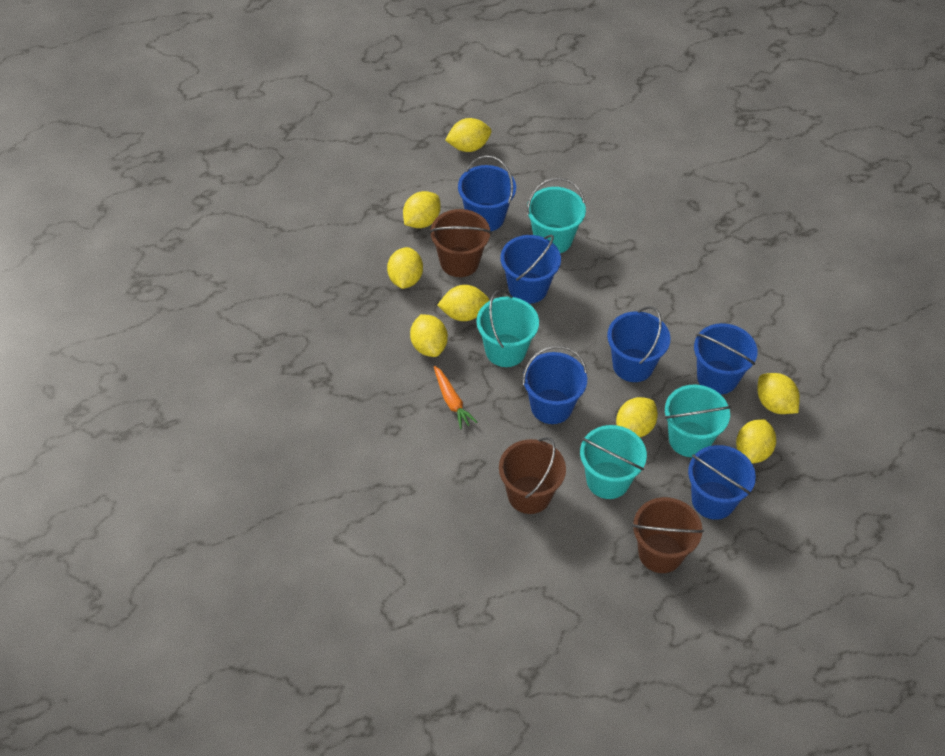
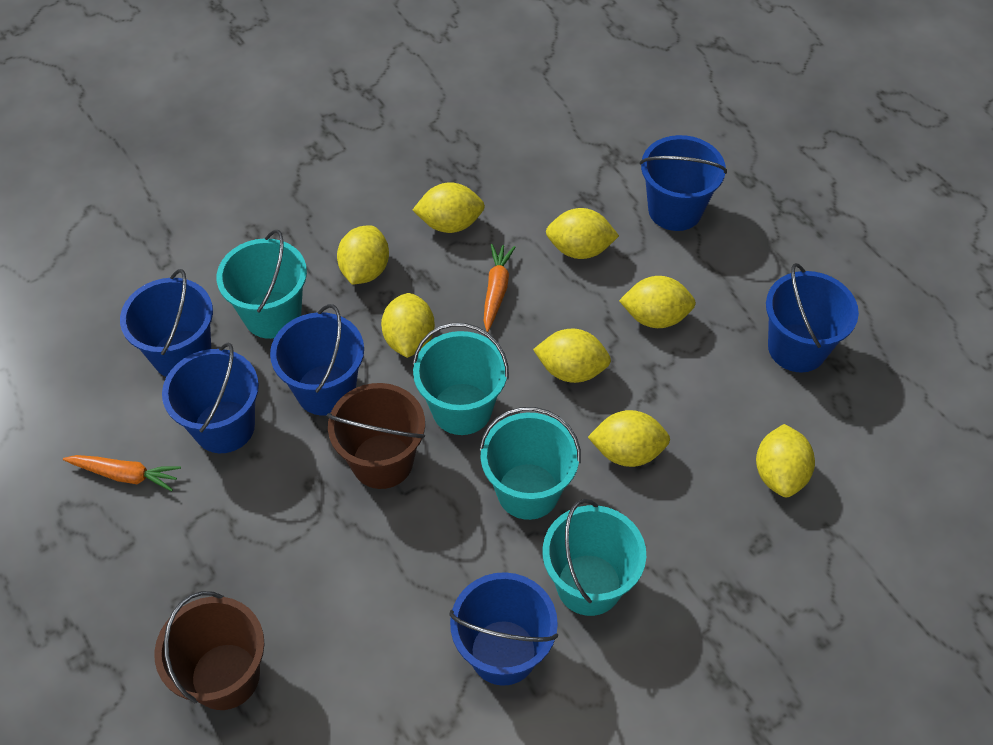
brown bucket: 3 -> 2
orange carrot: 1 -> 2

